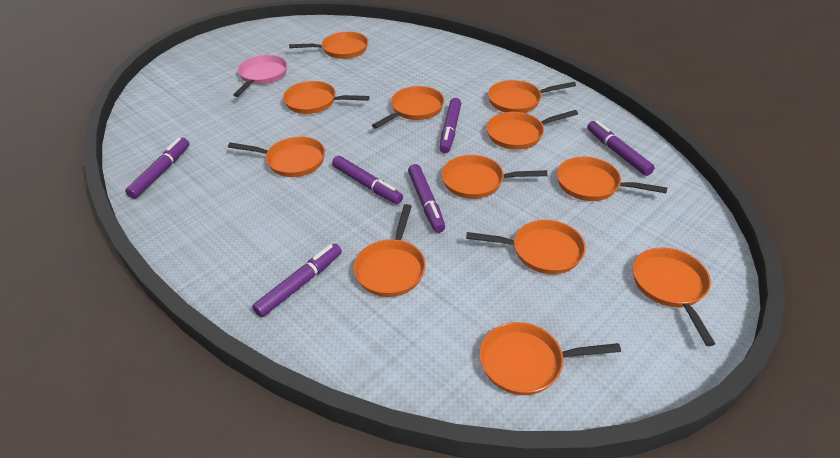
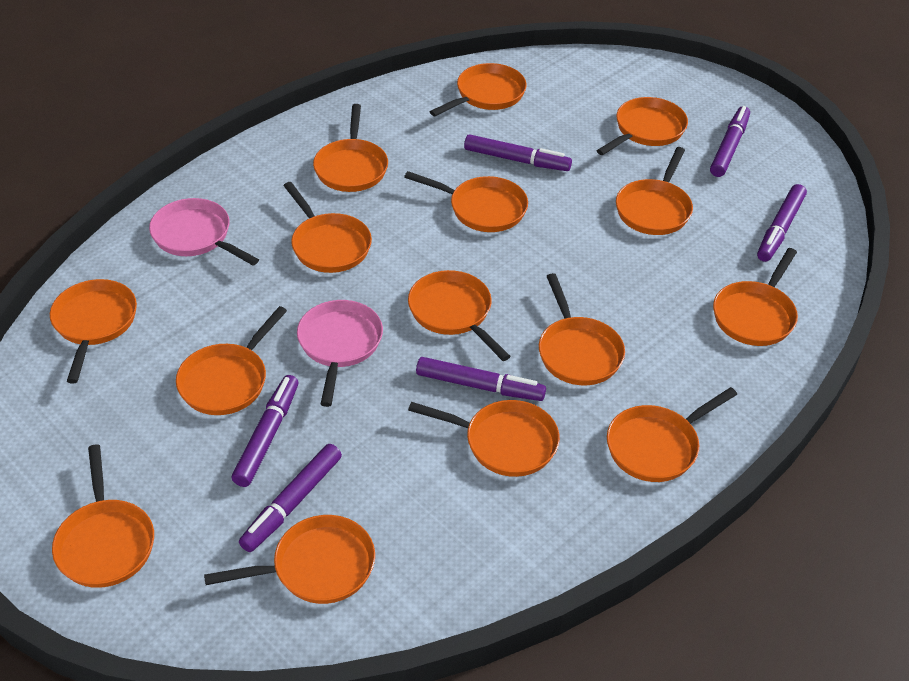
orange pan: 12 -> 15
pink pan: 1 -> 2

